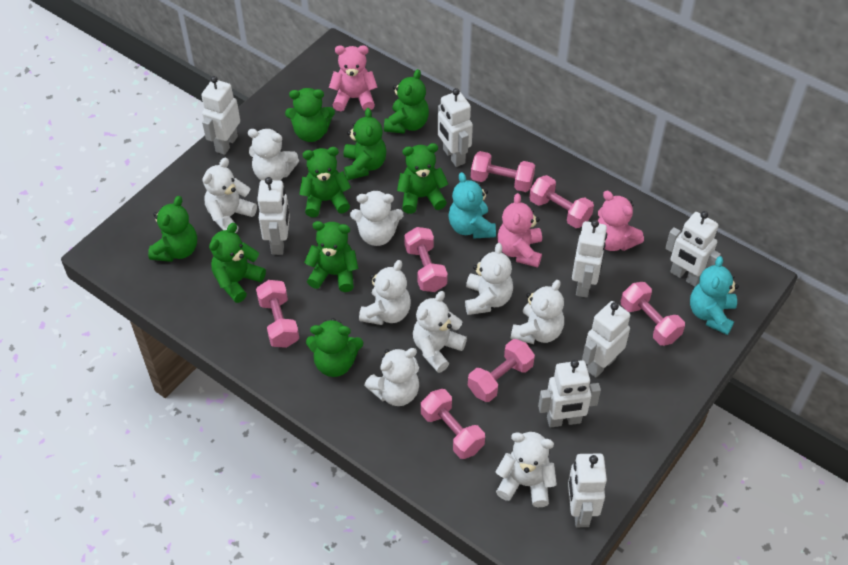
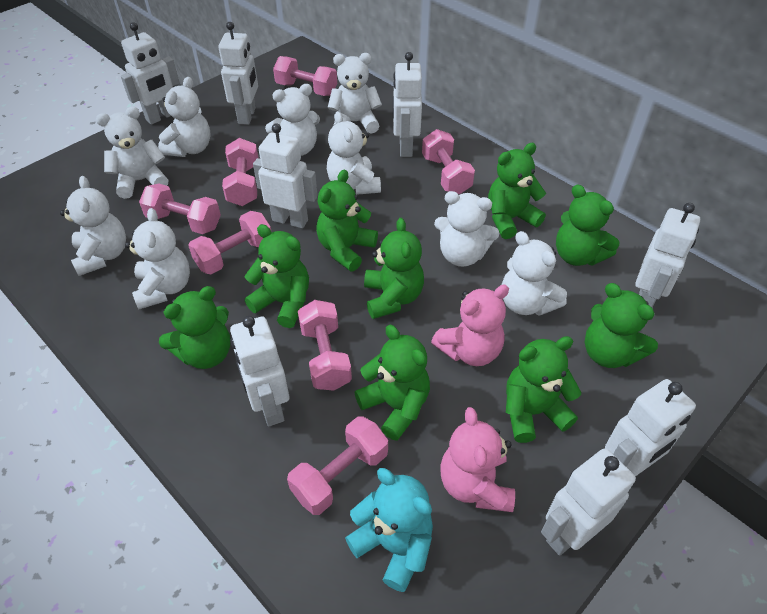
pink teddy bear: 3 -> 2
turquoise teddy bear: 2 -> 1

